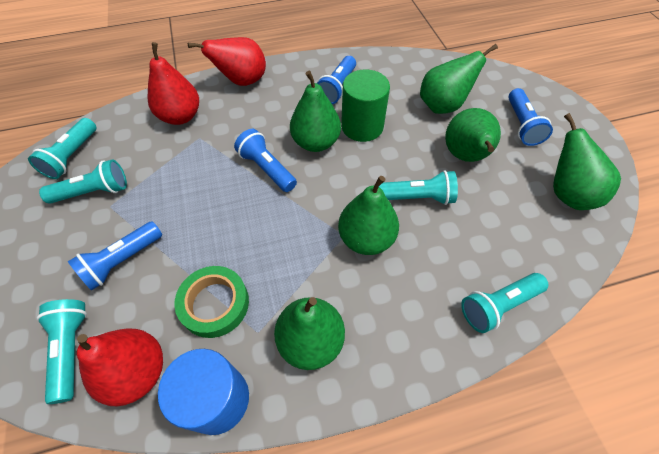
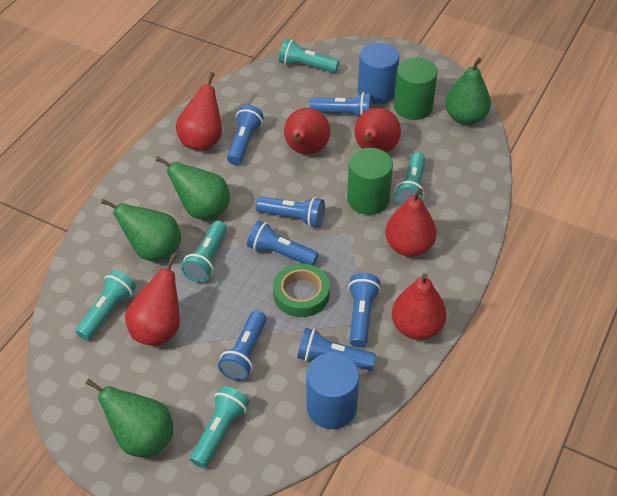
blue cylinder: 1 -> 2
blue flashlight: 4 -> 7
green cylinder: 1 -> 2
green pear: 6 -> 4
red pear: 3 -> 6

